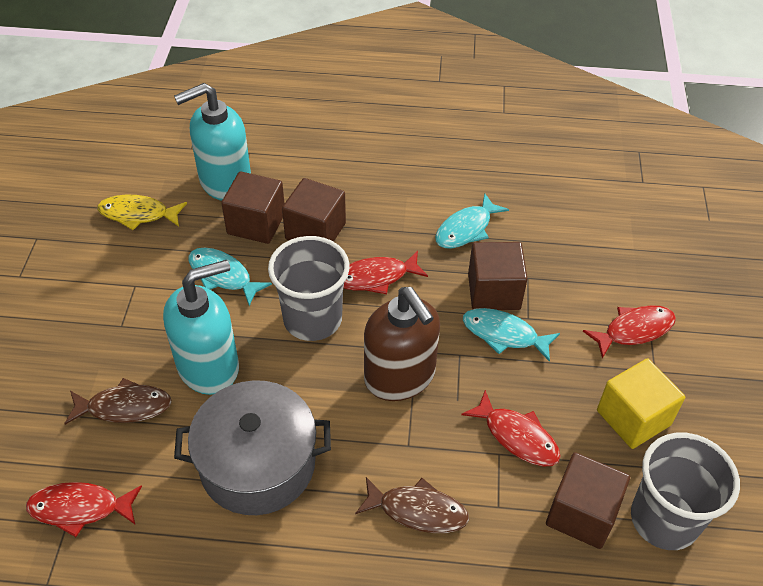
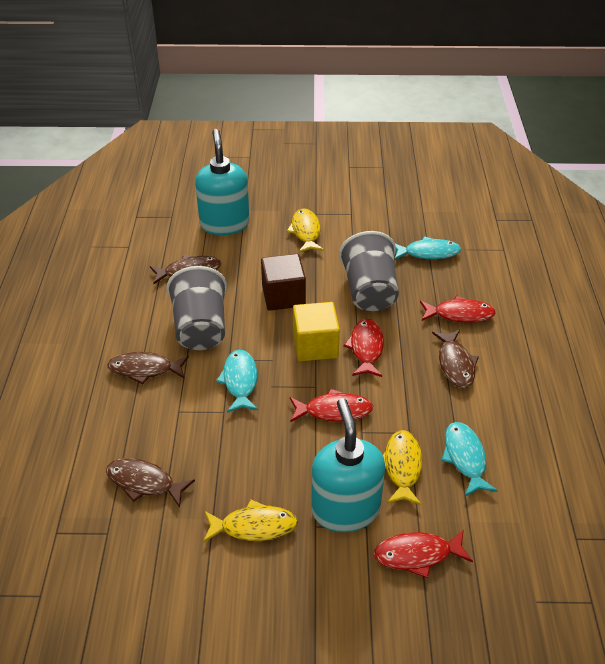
brown cube: 4 -> 1
brown fish: 2 -> 4
brown soap dispenser: 1 -> 0
grey pot: 1 -> 0
yellow fish: 1 -> 3

